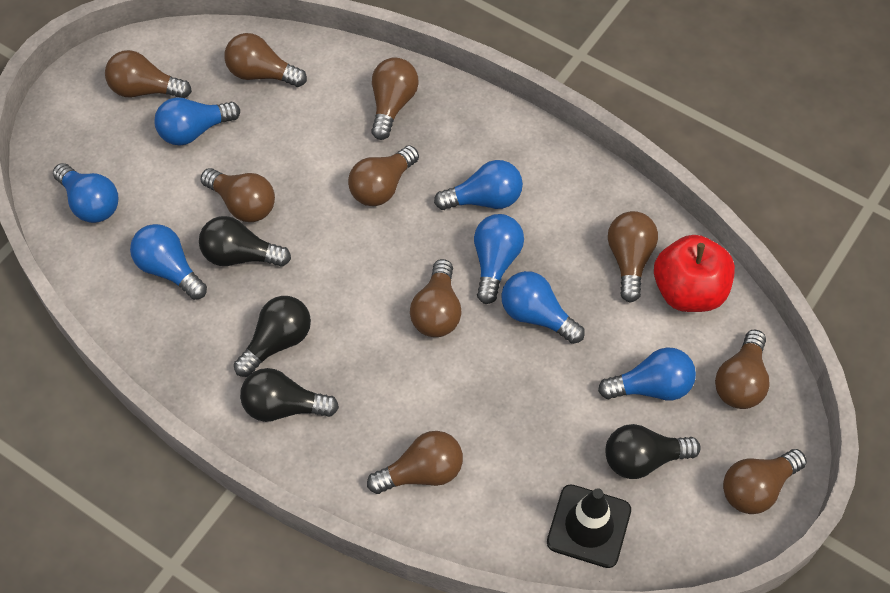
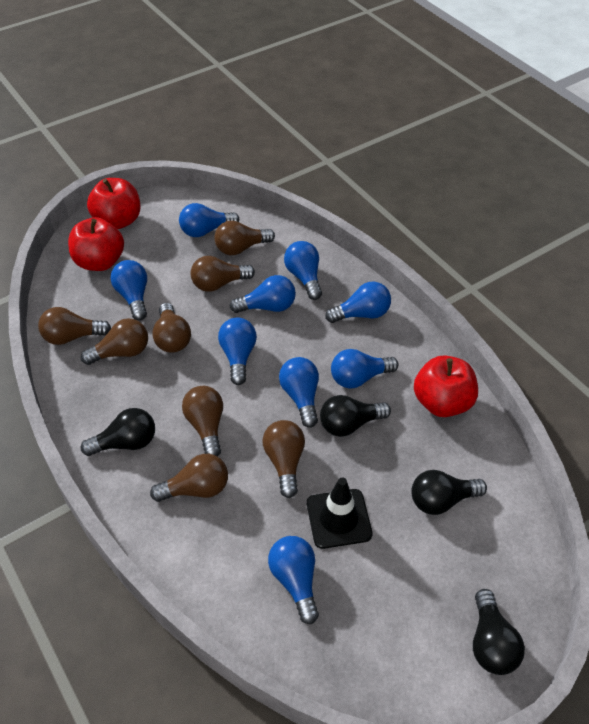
blue light bulb: 7 -> 9
brown light bulb: 10 -> 8
red apple: 1 -> 3

